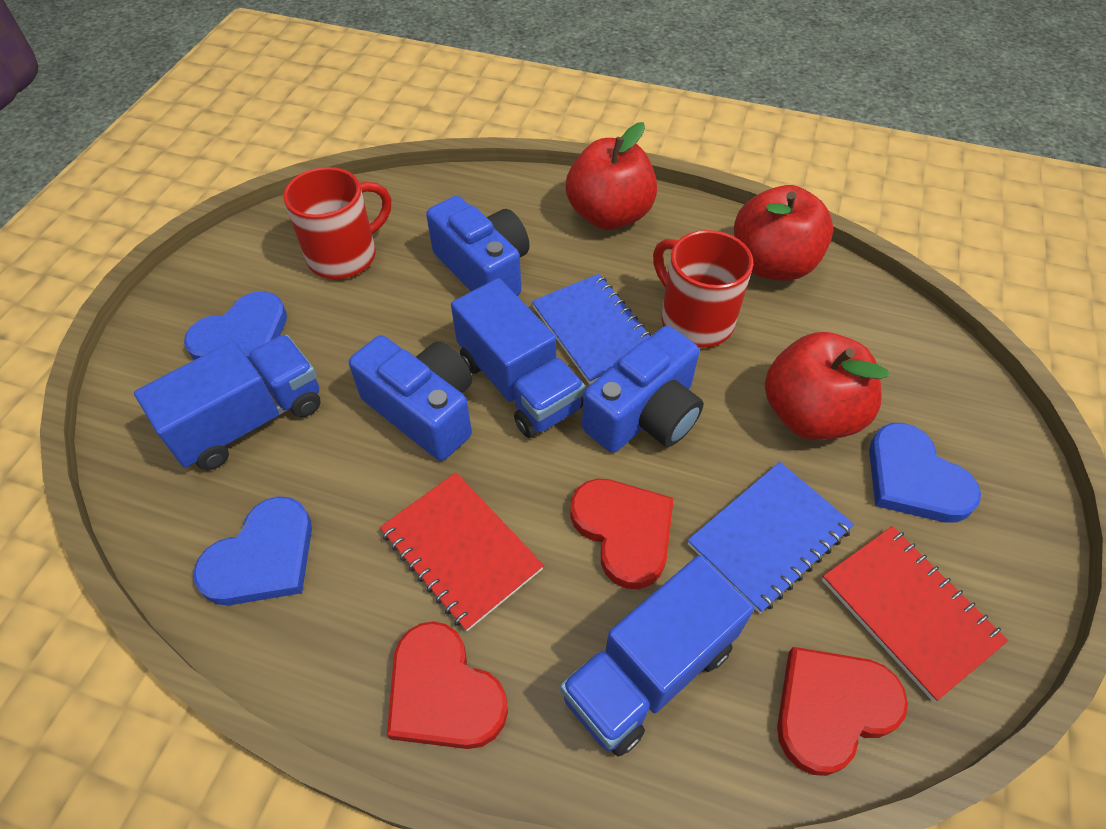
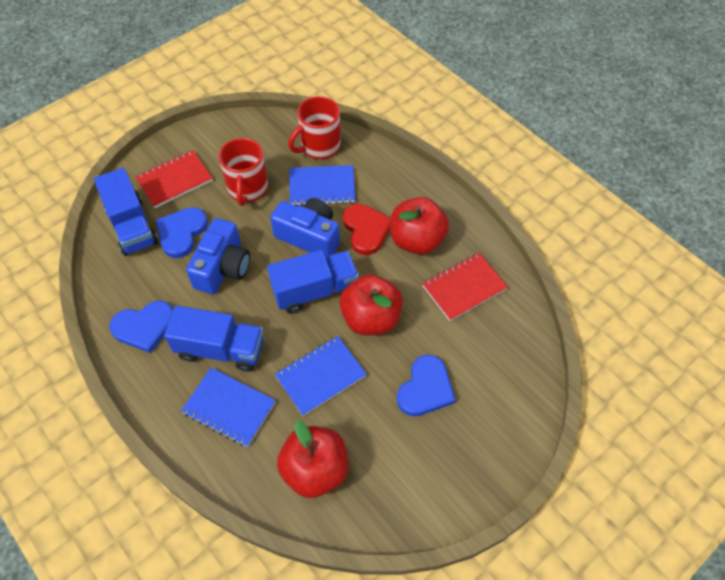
blue camera: 3 -> 2
blue notebook: 2 -> 3
red heart: 3 -> 1

